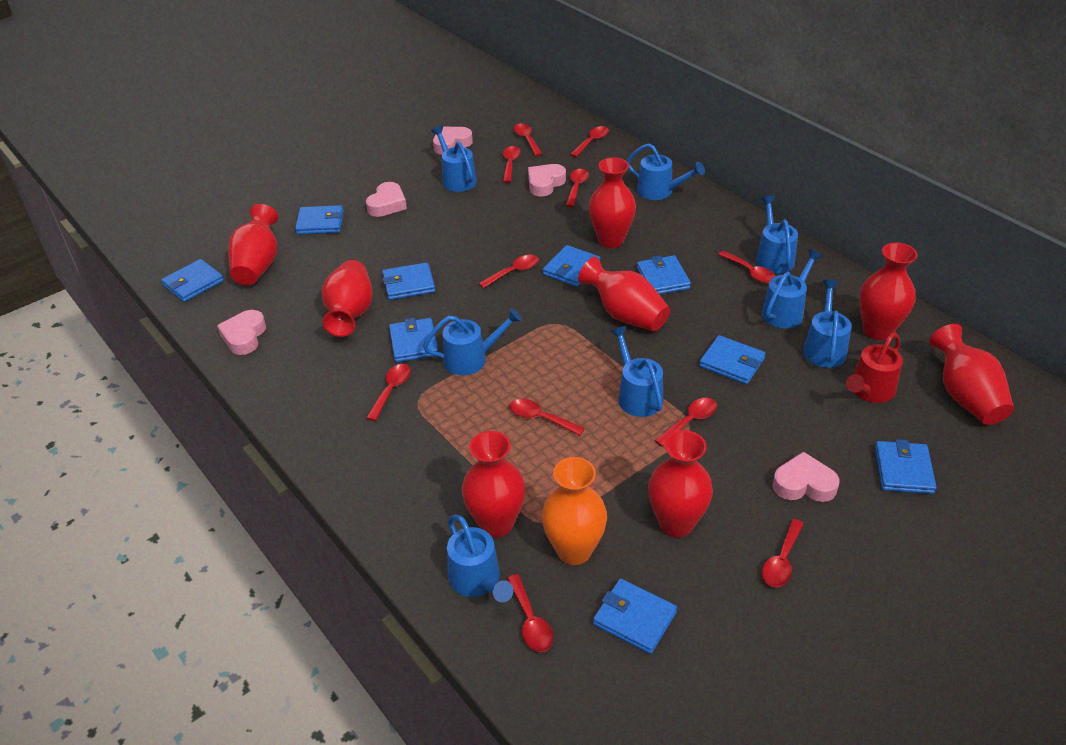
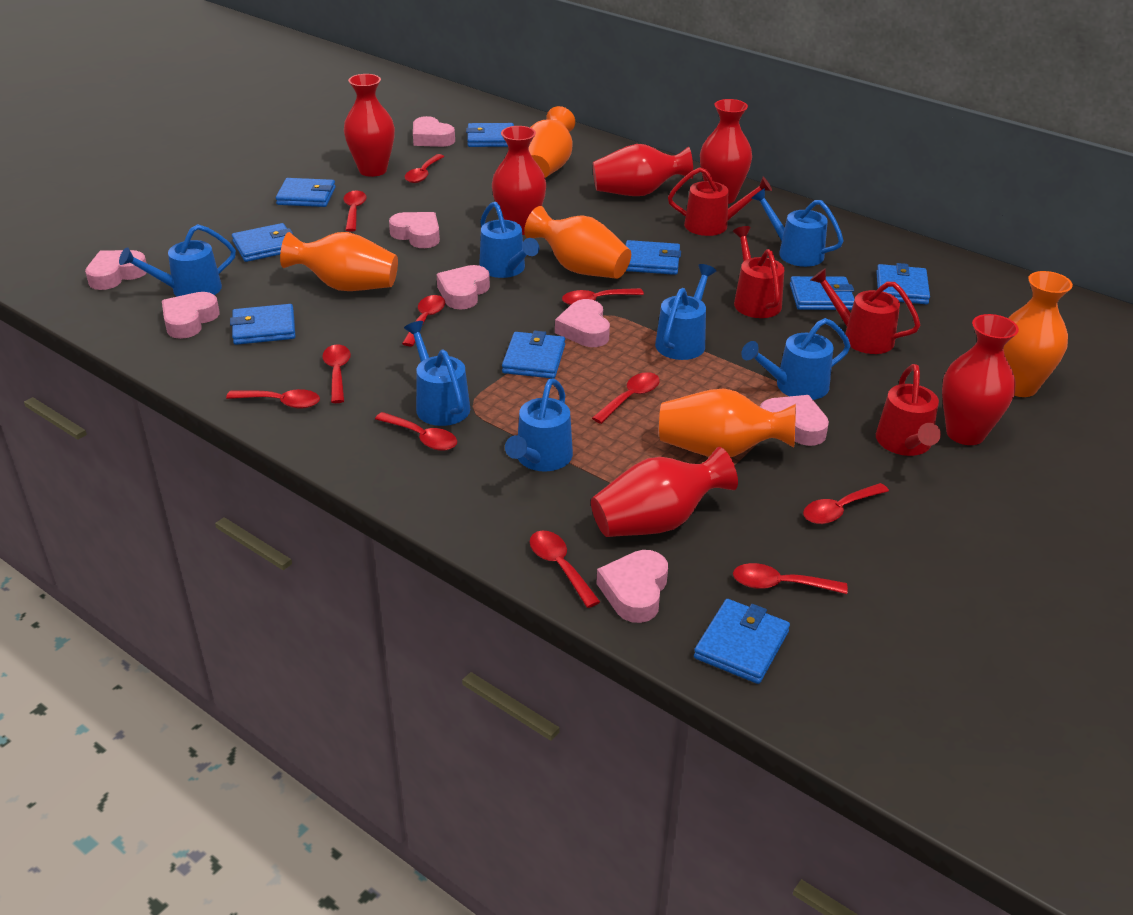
blue watering can: 8 -> 7
orange vase: 1 -> 5
pink heart: 5 -> 8
red vase: 8 -> 6
red watering can: 1 -> 4

